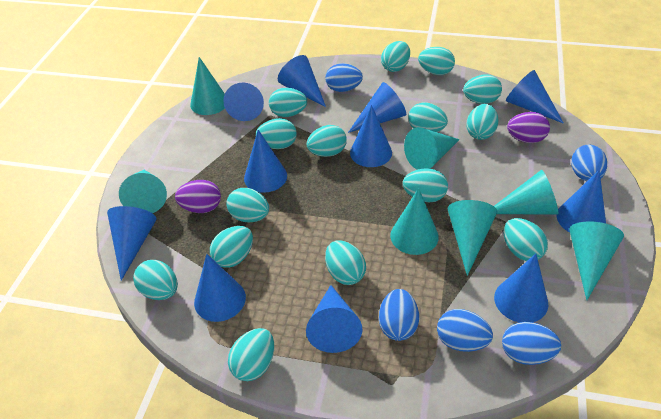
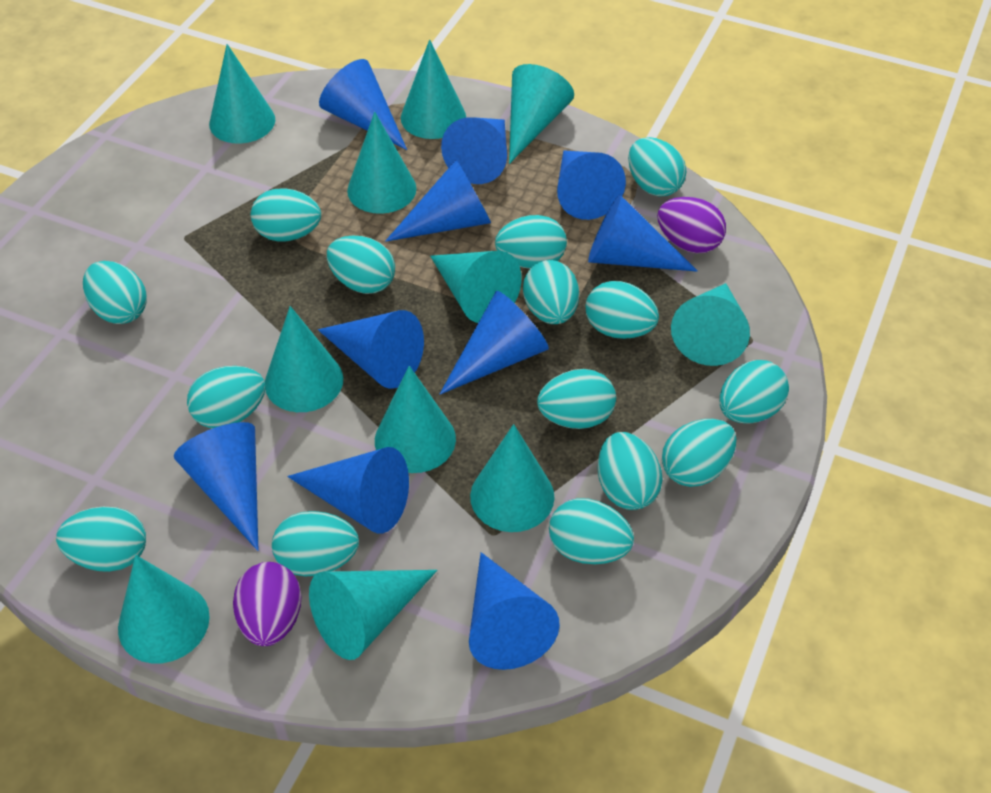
blue cone: 11 -> 10
blue egg: 5 -> 0
turquoise cone: 7 -> 11

